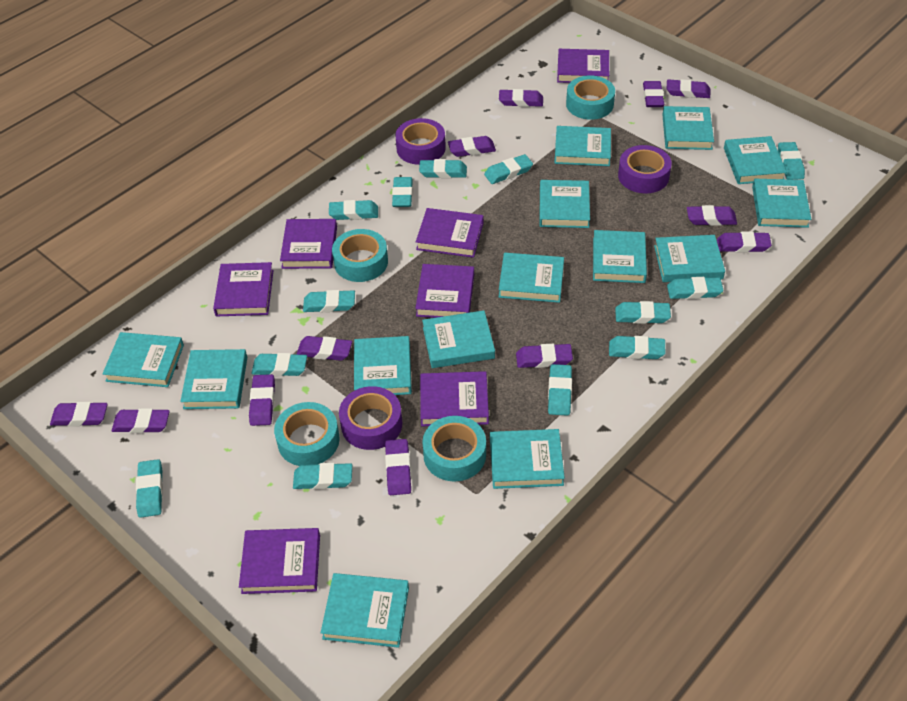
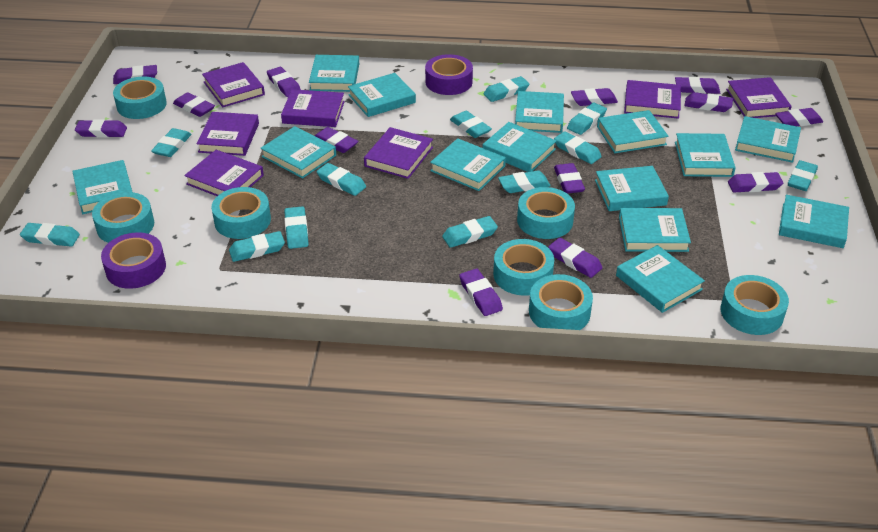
purple eraser: 12 -> 13
purple tape: 3 -> 2
turquoise eraser: 13 -> 12
turquoise tape: 4 -> 7

